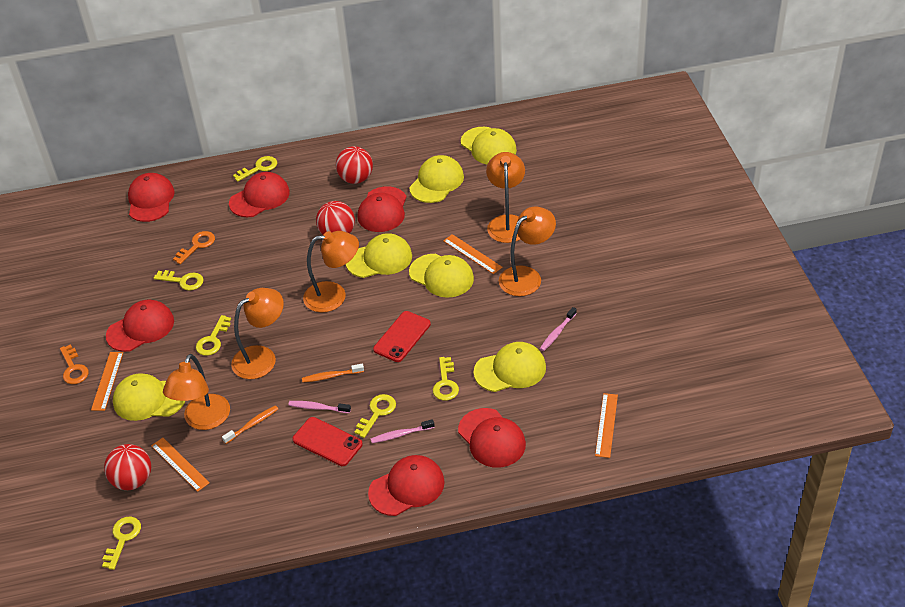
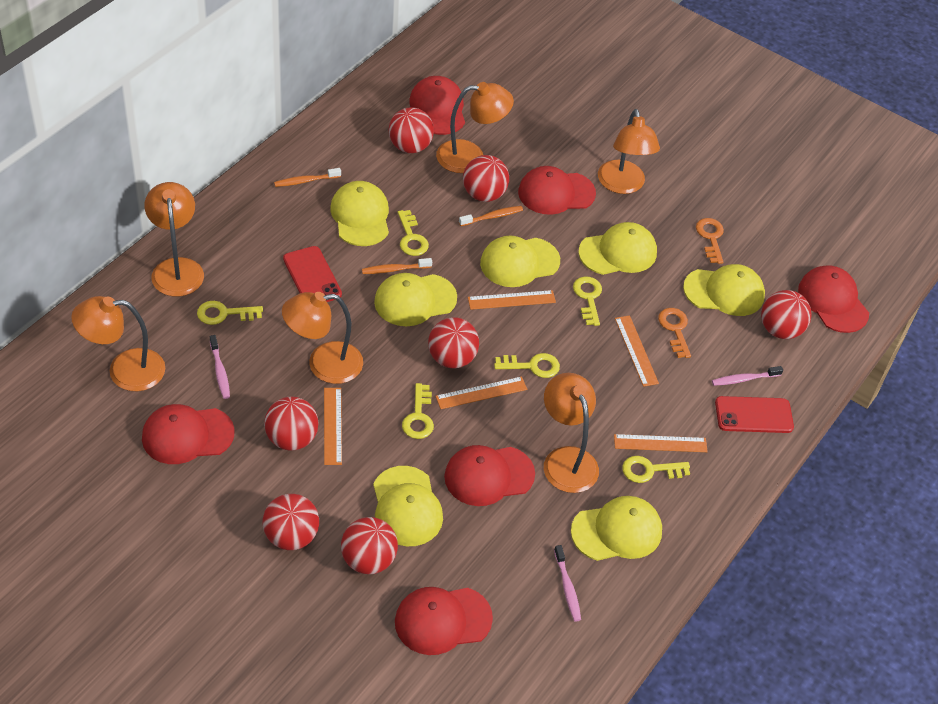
orange lamp: 5 -> 6
orange ruler: 4 -> 5
orange toothbrush: 2 -> 3
red ball: 3 -> 7
yellow cap: 6 -> 7

